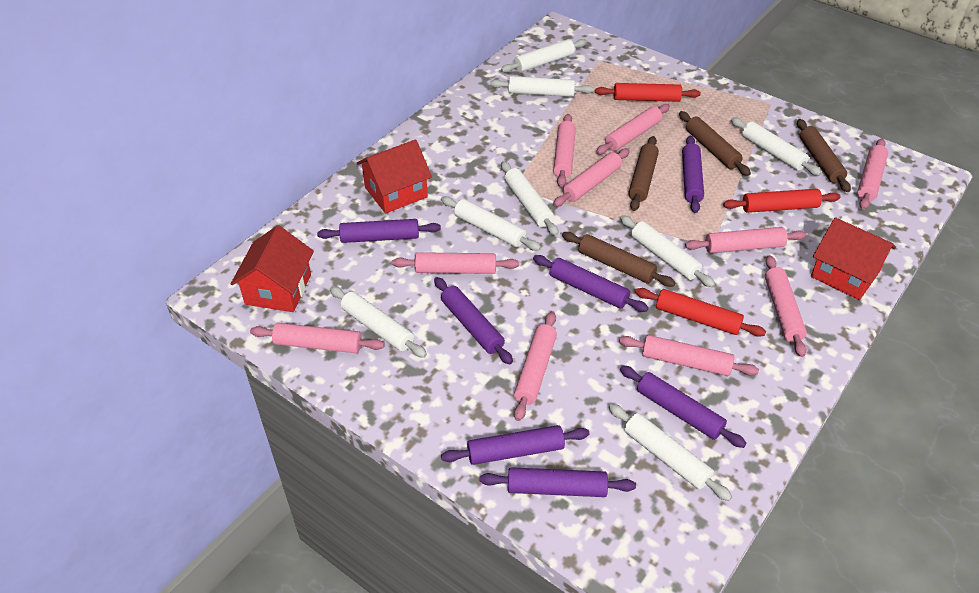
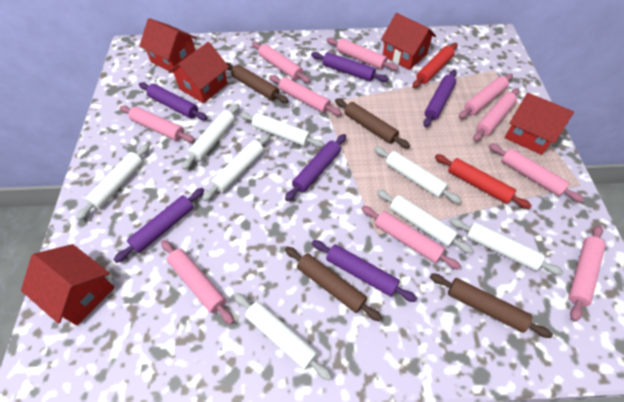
purple rolling pin: 7 -> 6
red house: 3 -> 5
red rolling pin: 3 -> 2

